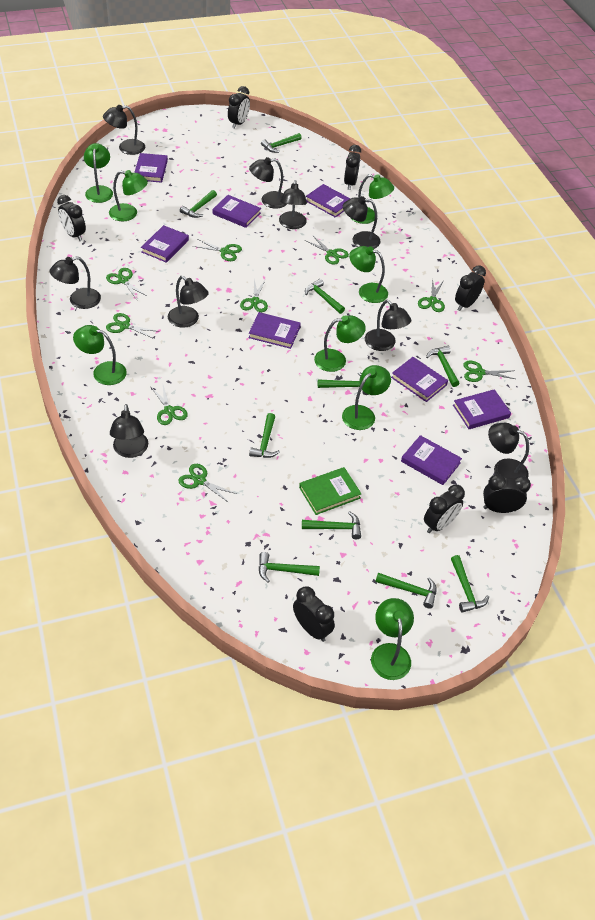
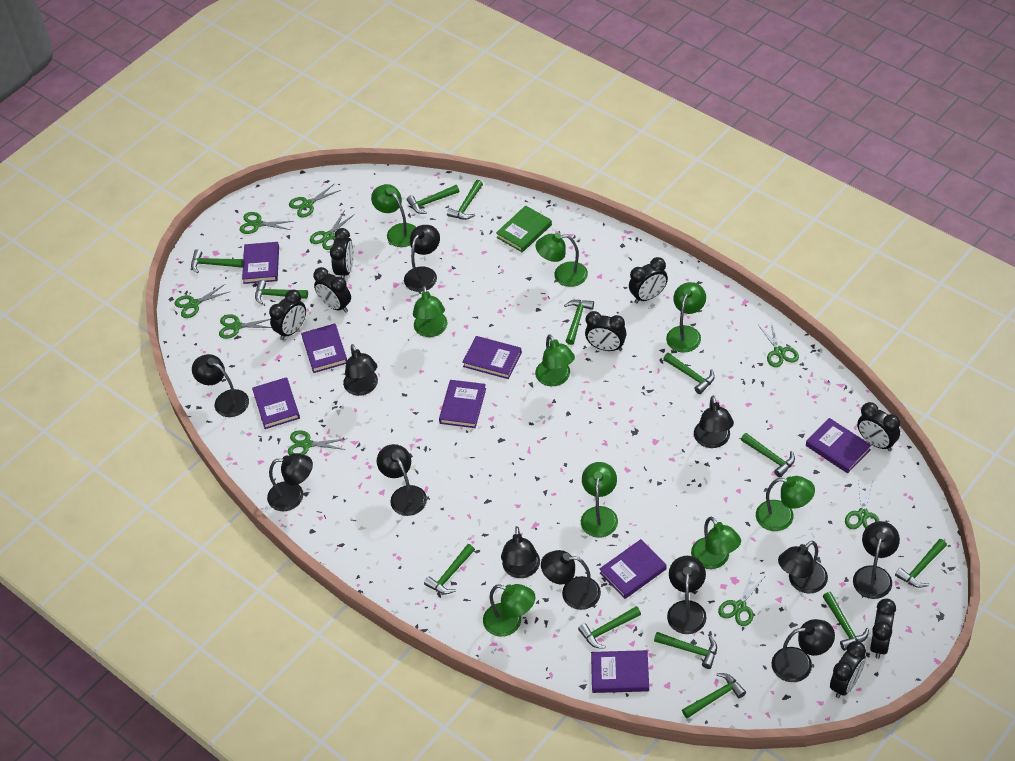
black clock: 7 -> 8
black lamp: 9 -> 12
green hammer: 10 -> 13
green lamp: 8 -> 9

